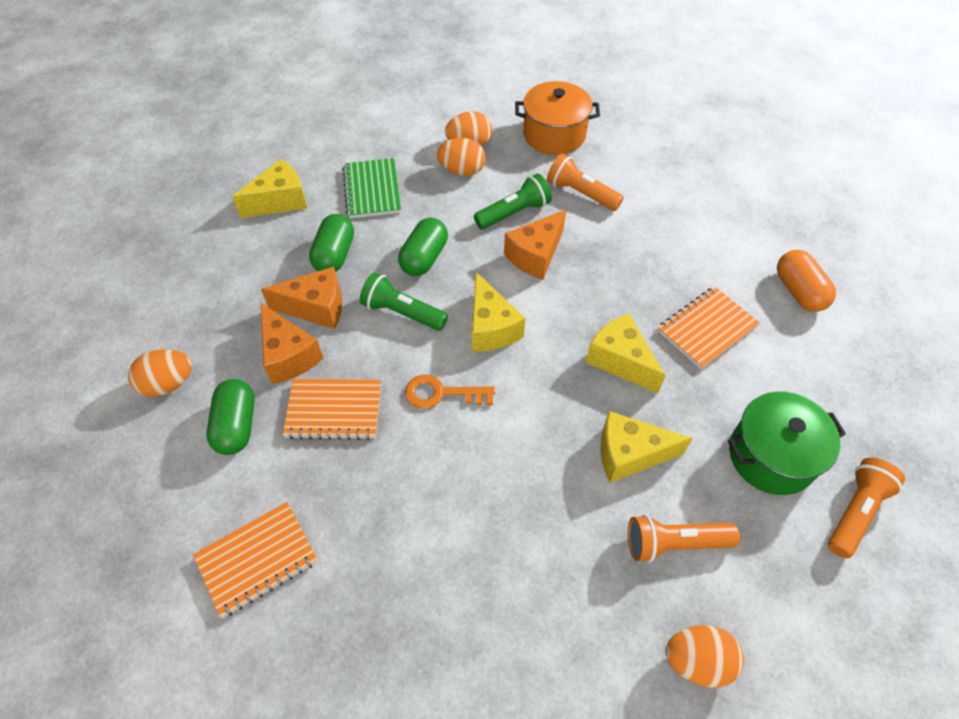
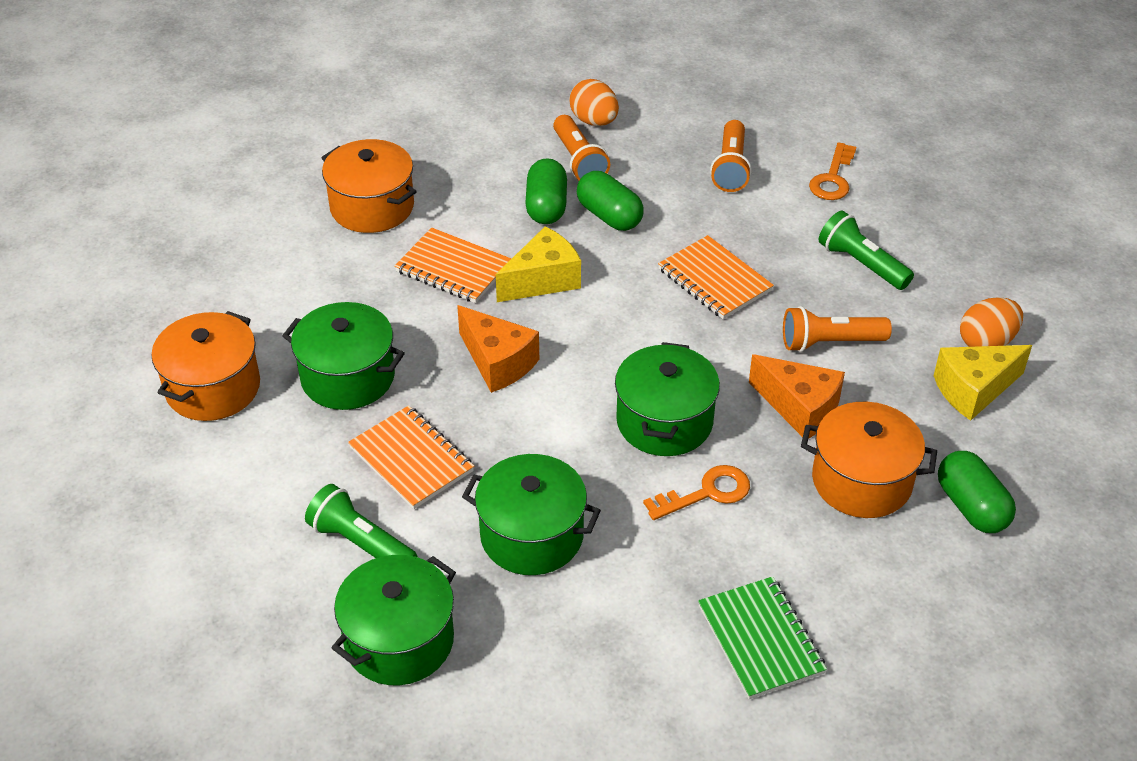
green pot: 1 -> 4
orange capsule: 1 -> 0
orange cheese: 3 -> 2
orange egg: 4 -> 2
orange key: 1 -> 2
orange pot: 1 -> 3
yellow cheese: 4 -> 2

